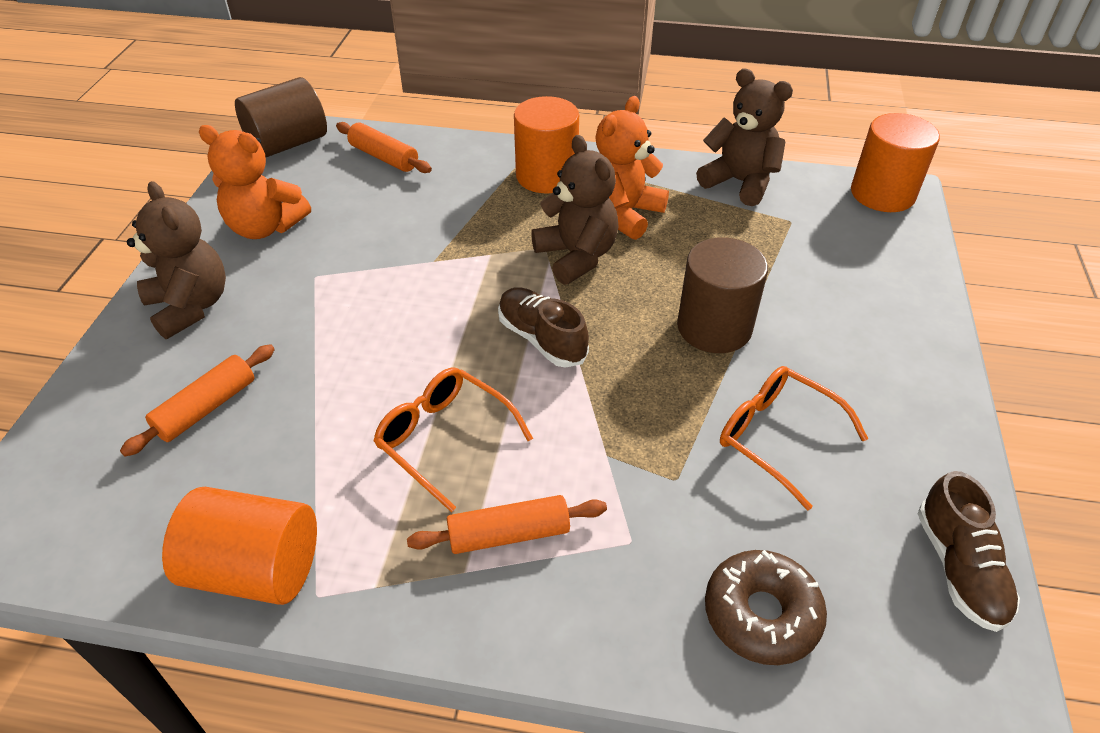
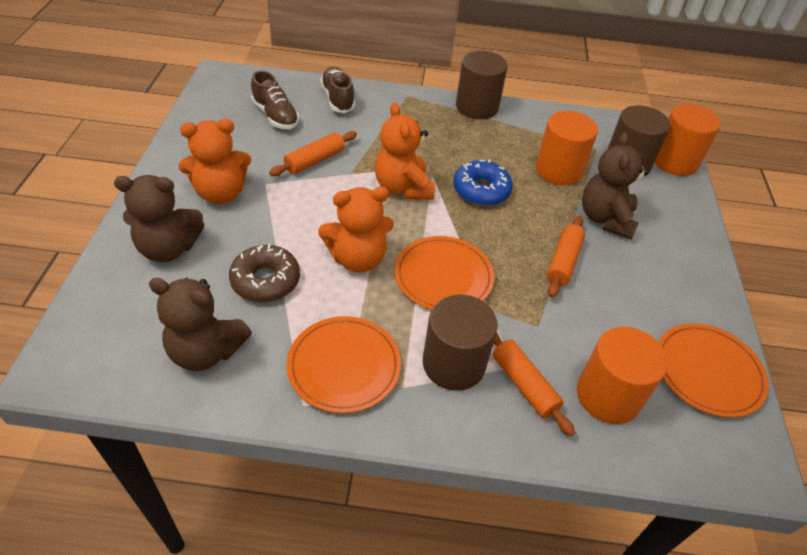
blue donut: 0 -> 1
brown cylinder: 2 -> 3
orange glasses: 2 -> 0
orange plate: 0 -> 3
orange teddy bear: 2 -> 3

